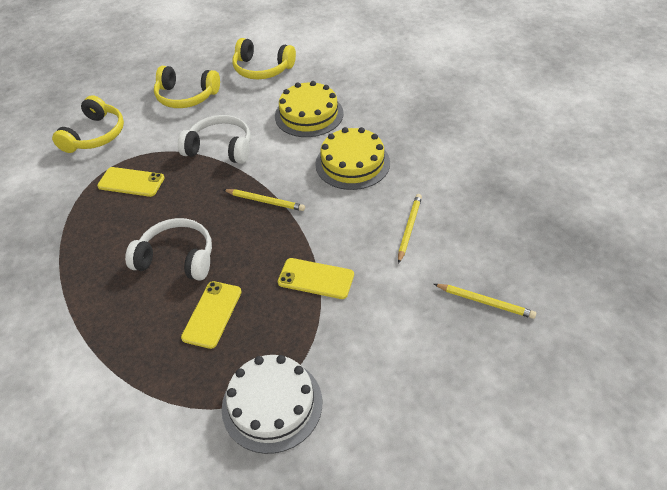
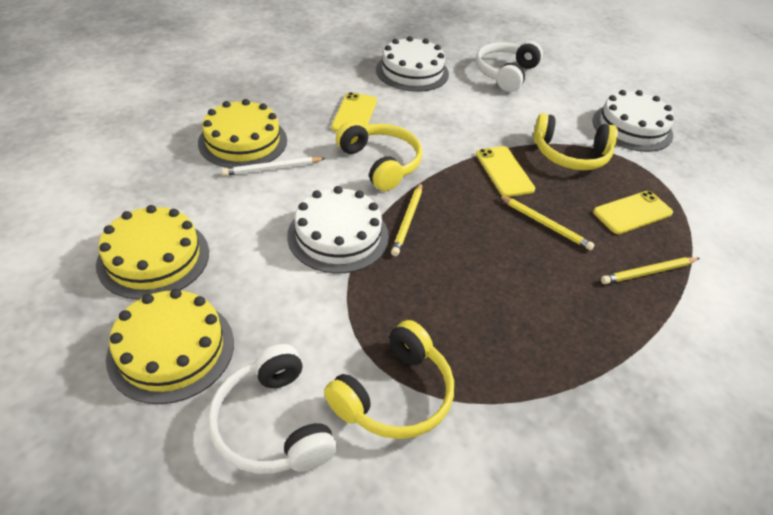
white cake: 1 -> 3
white pencil: 0 -> 1
yellow cake: 2 -> 3

